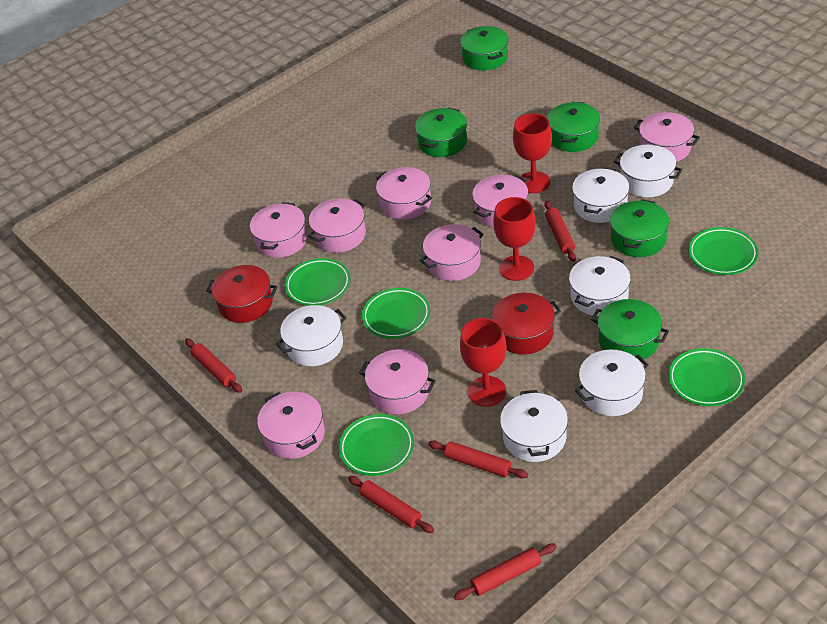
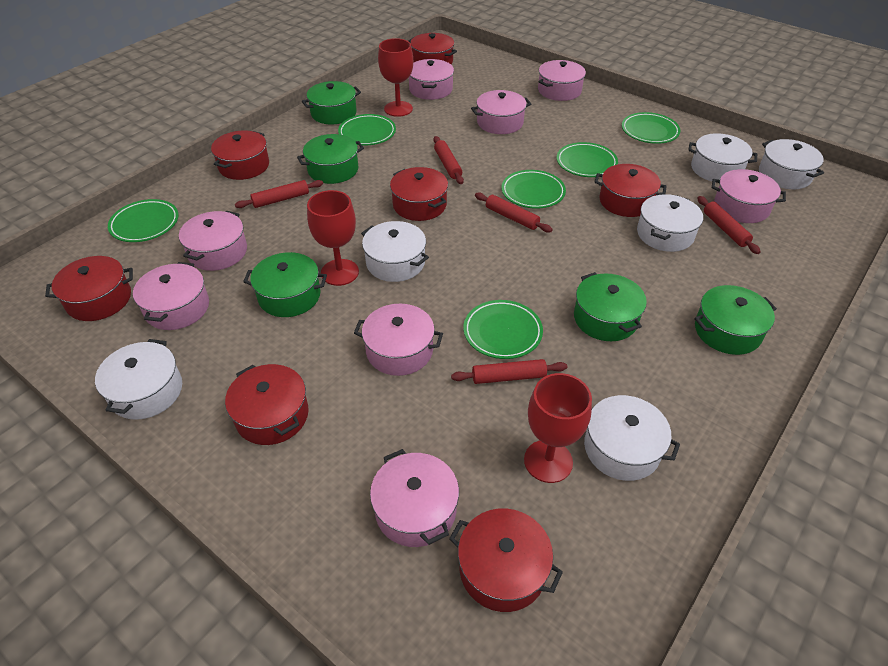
green plate: 5 -> 6
red pot: 2 -> 7

